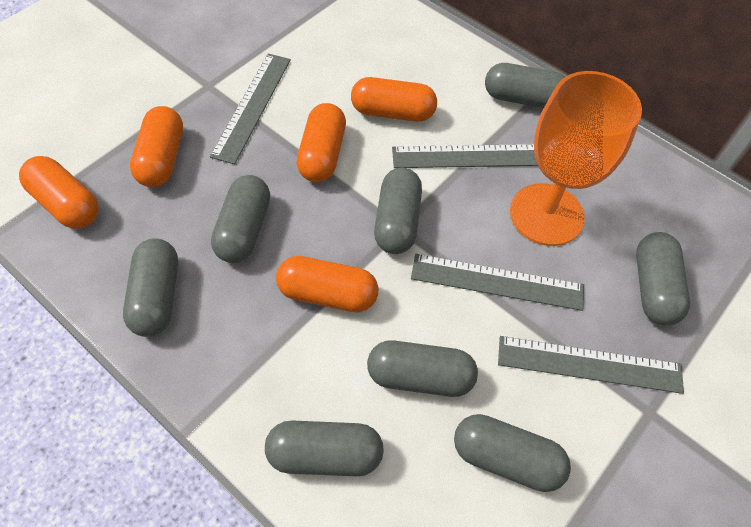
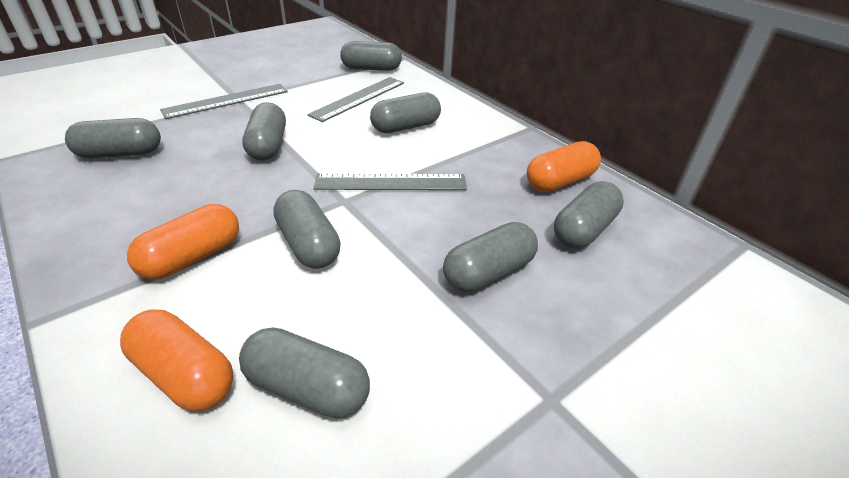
grey ruler: 4 -> 3
orange capsule: 5 -> 3
orange goblet: 1 -> 0

